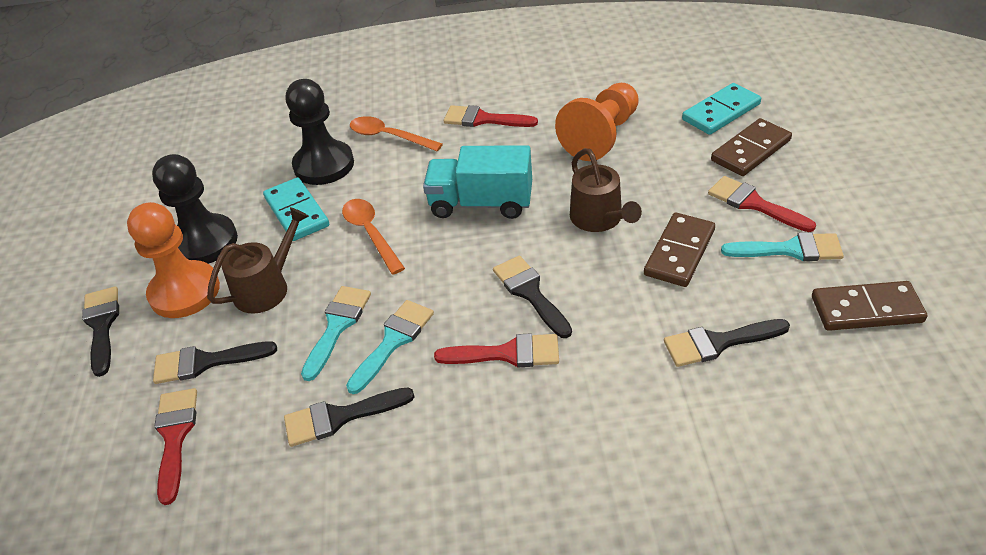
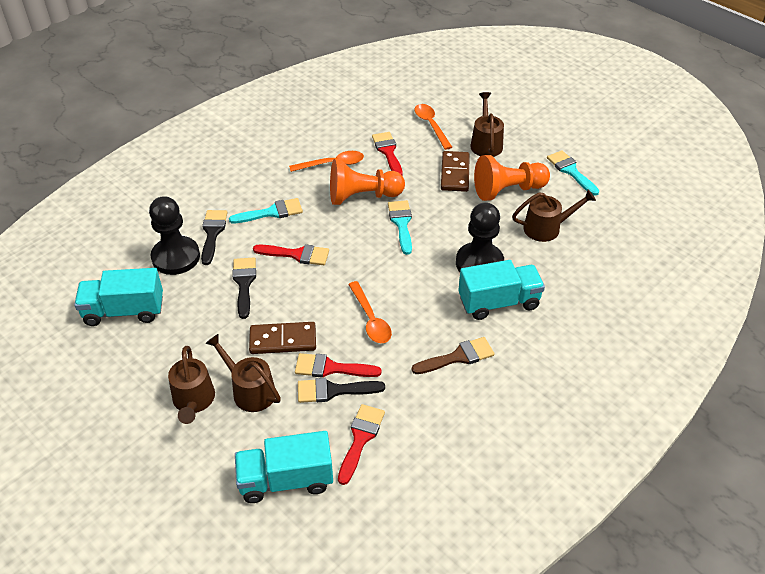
black brush: 5 -> 3
brown brush: 0 -> 1
brown domino: 3 -> 2
brown watering can: 2 -> 4
orange spoon: 2 -> 3
turquoise domino: 2 -> 0
turquoise truck: 1 -> 3

